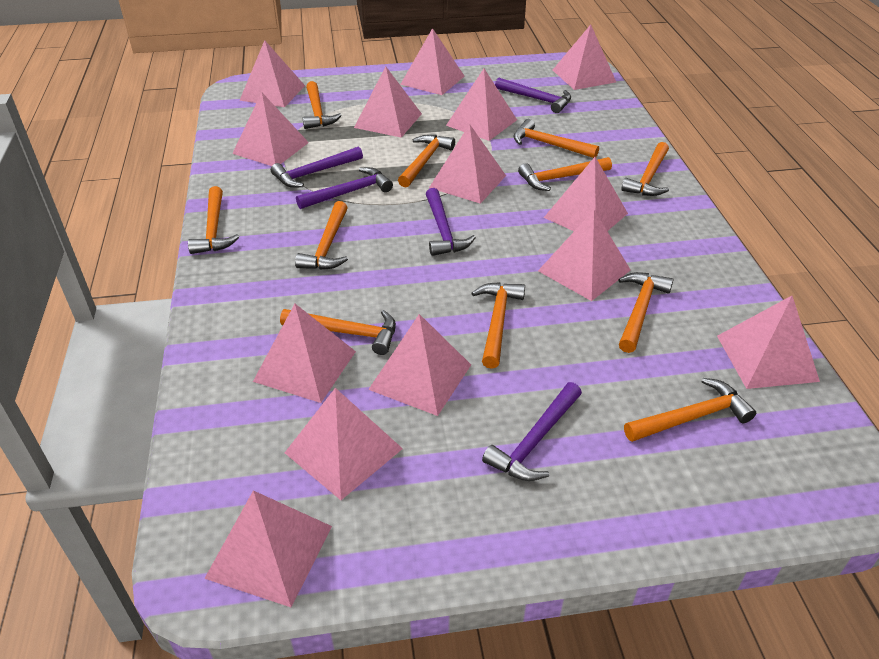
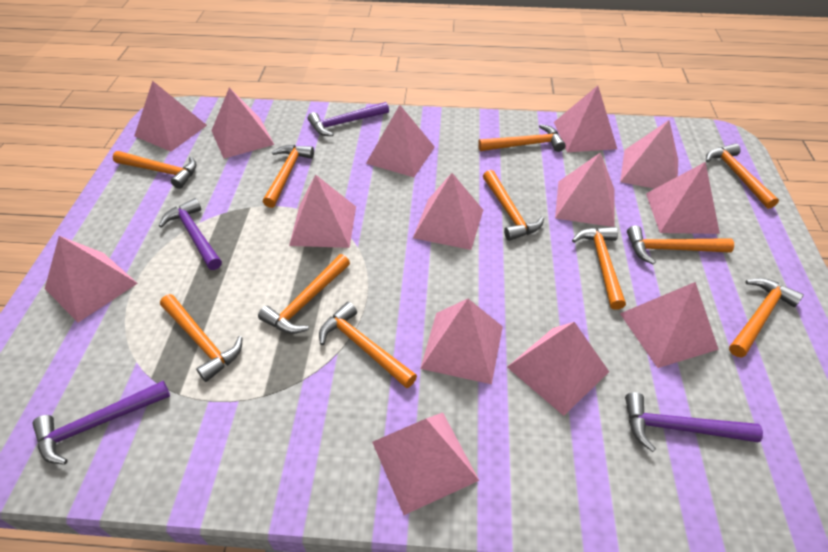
purple hammer: 5 -> 4

